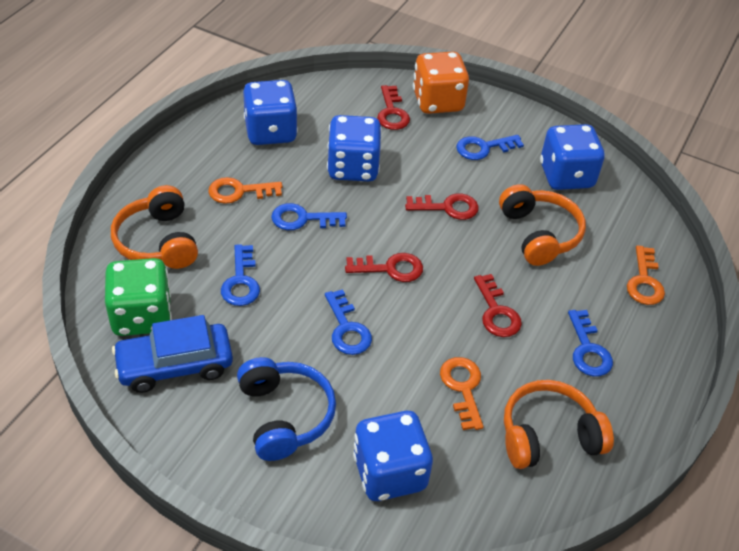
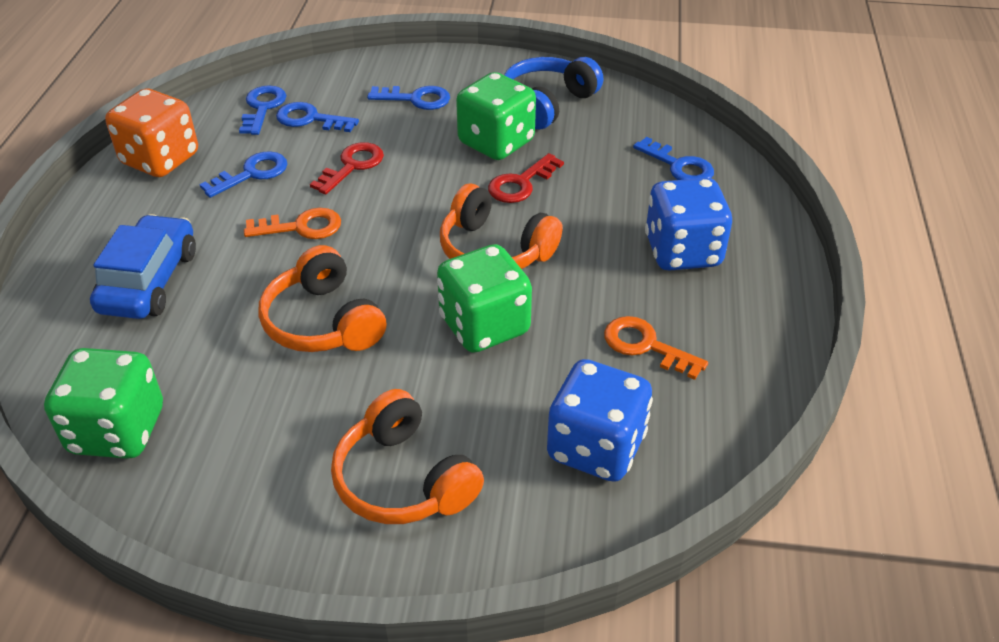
blue dice: 4 -> 2
green dice: 1 -> 3
orange key: 3 -> 2
red key: 4 -> 2

